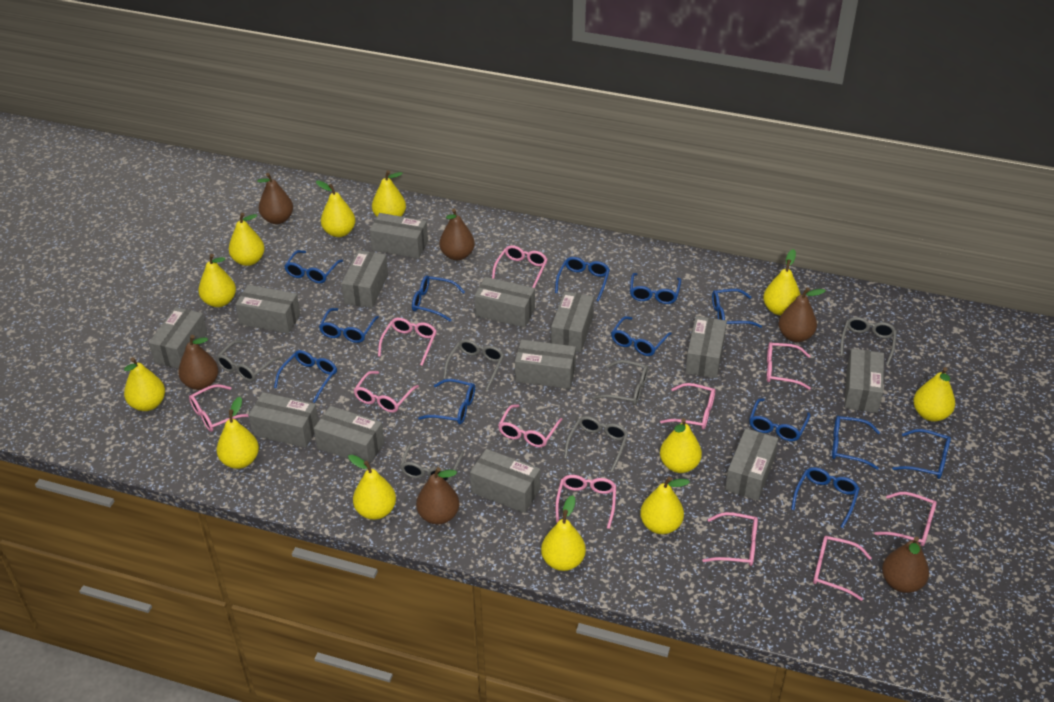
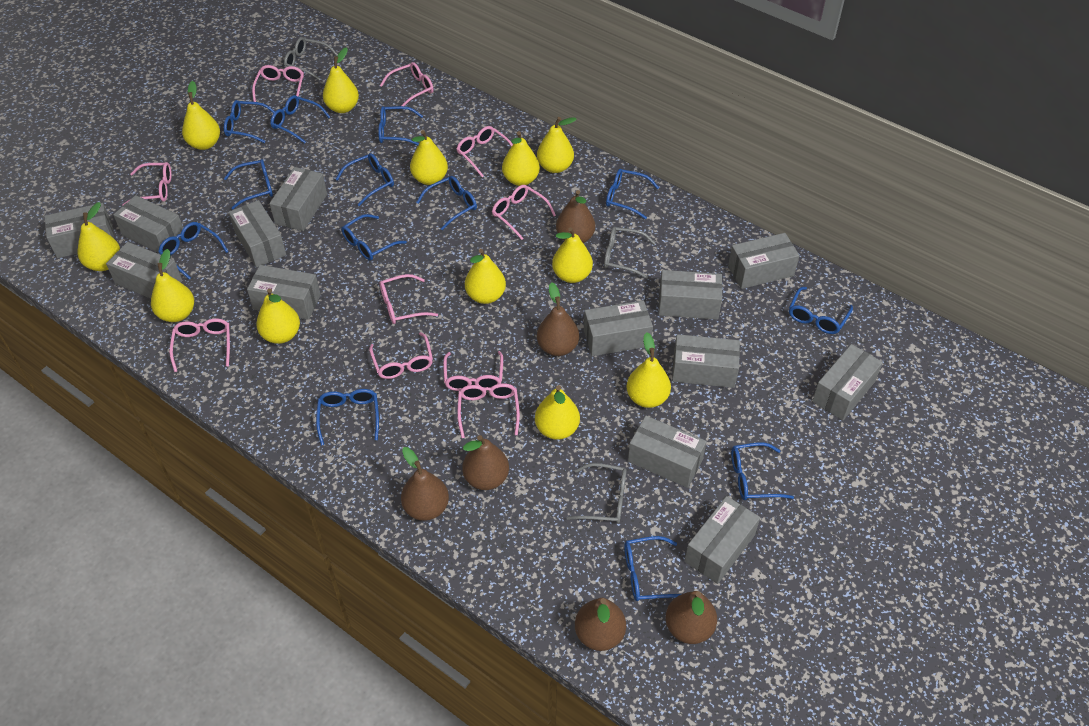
grey glasses: 6 -> 3
pink glasses: 11 -> 10

